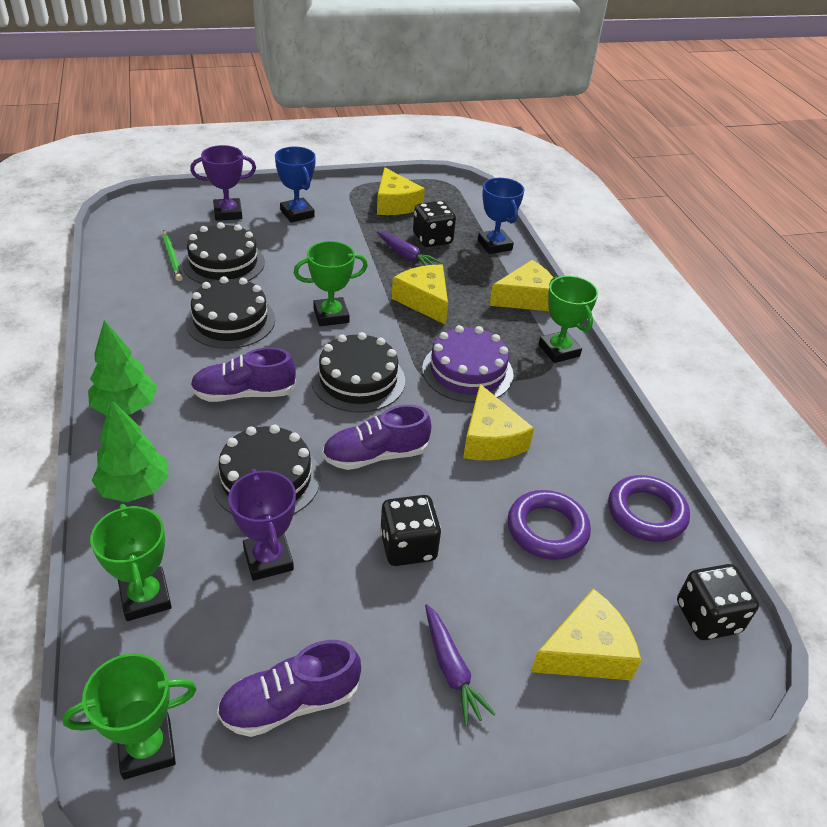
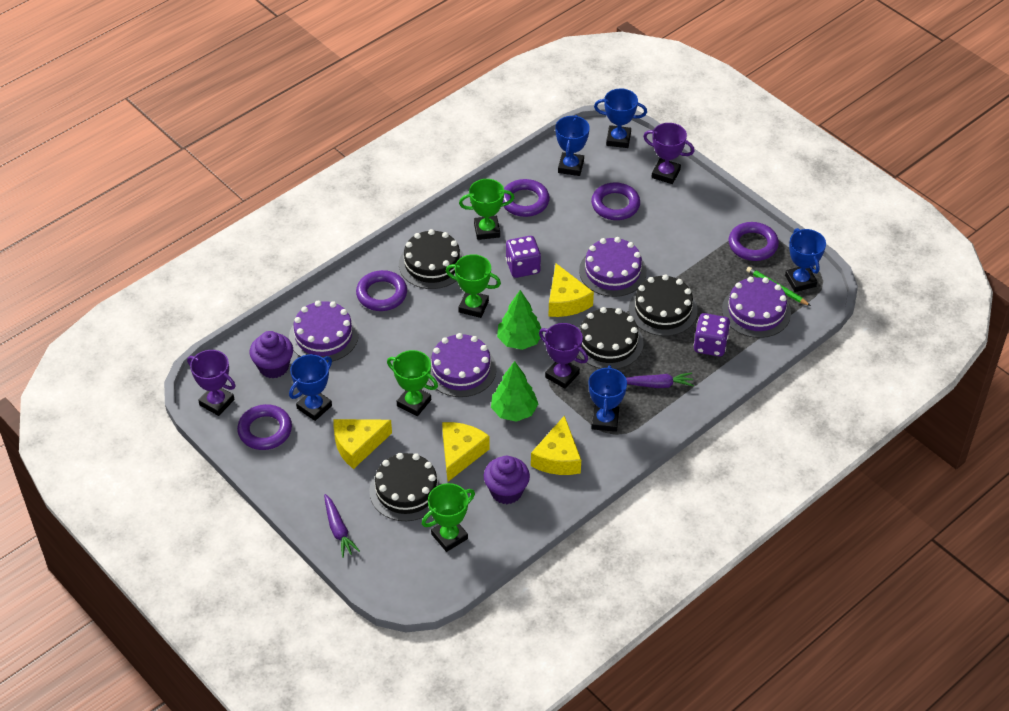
black dice: 3 -> 0
blue trophy: 2 -> 5
purple cake: 1 -> 4
purple cupcake: 0 -> 2
purple dice: 0 -> 2
purple ring: 2 -> 5
purple shoe: 3 -> 0
purple trophy: 2 -> 3
yellow cheese: 5 -> 4

